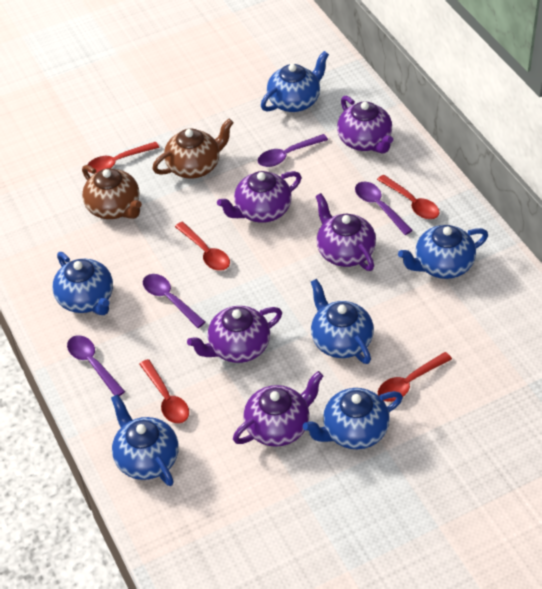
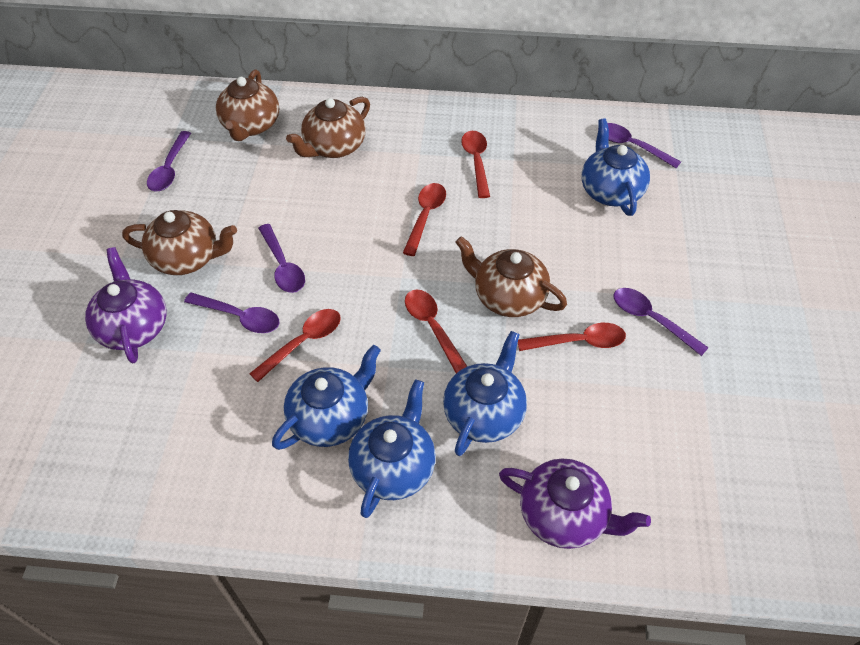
blue teapot: 6 -> 4
brown teapot: 2 -> 4
purple spoon: 4 -> 5
purple teapot: 5 -> 2

